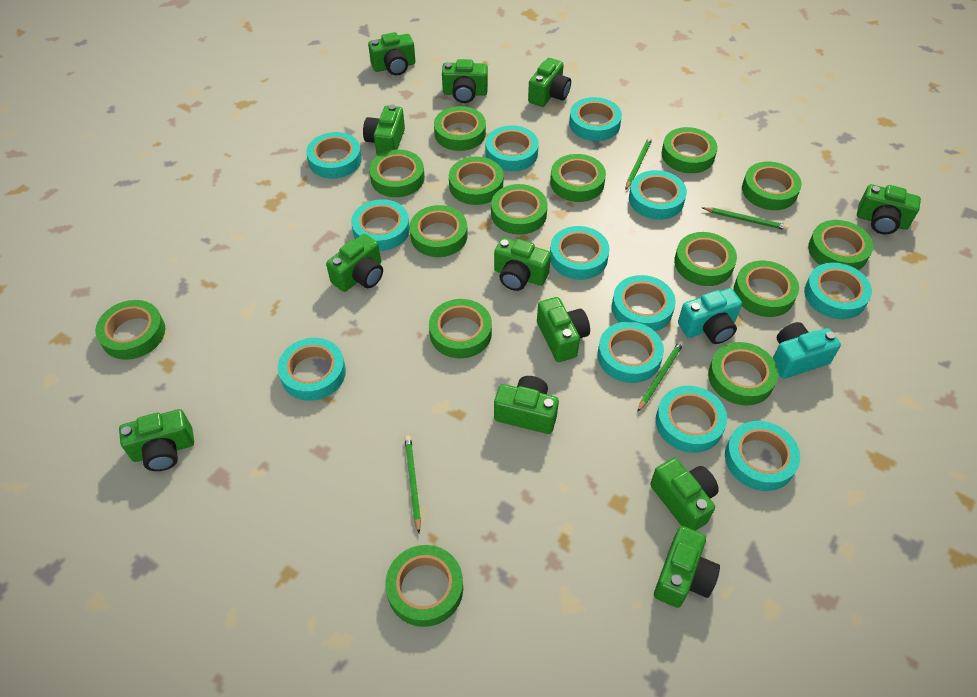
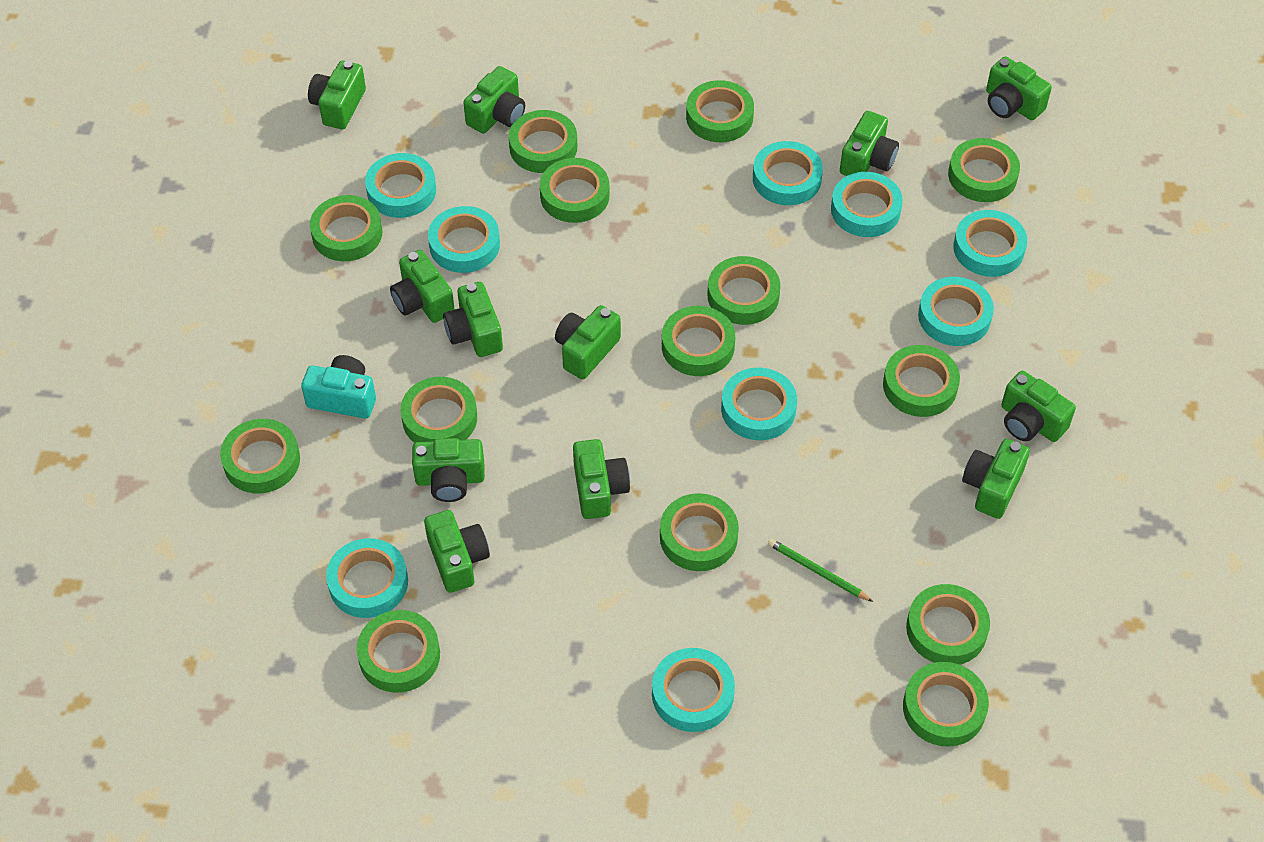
green pencil: 4 -> 1
green tape: 15 -> 14
turquoise camera: 2 -> 1
turquoise tape: 12 -> 9

